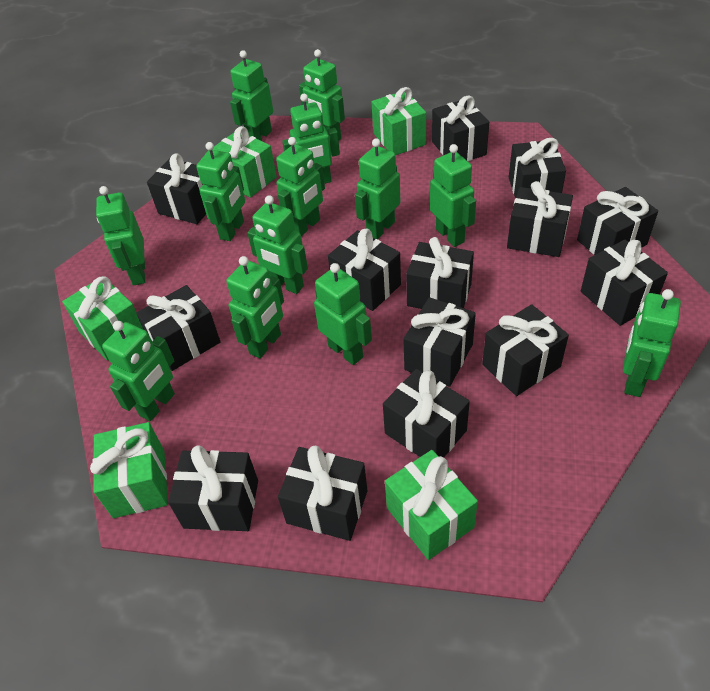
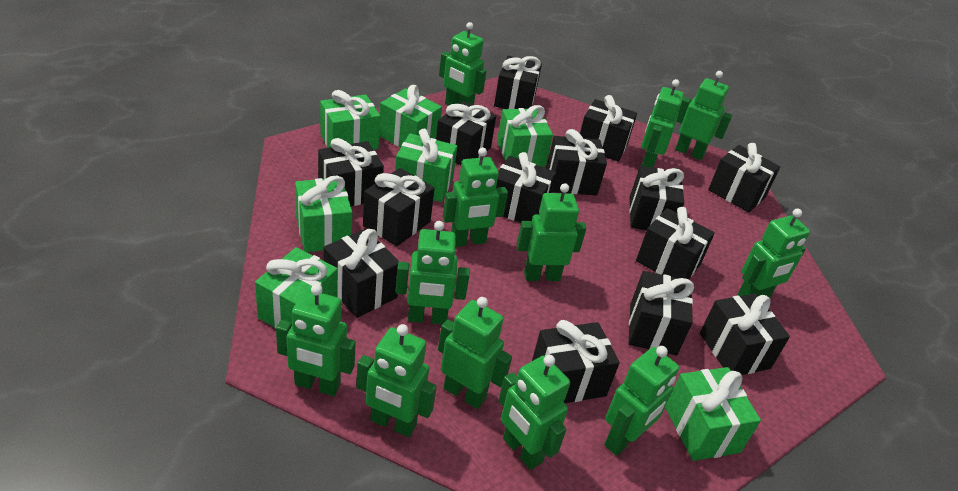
green gift: 5 -> 7
green robot: 13 -> 12

